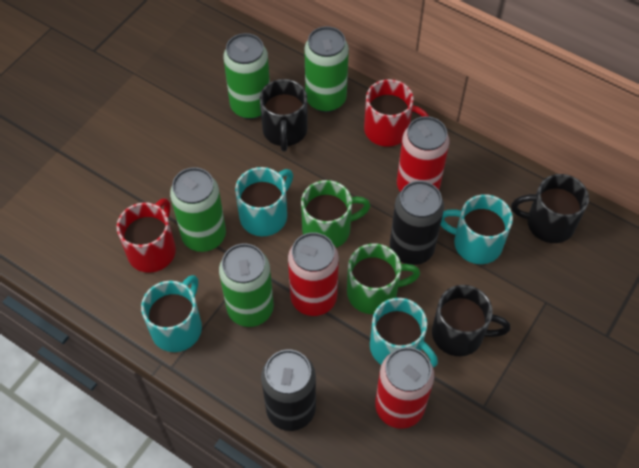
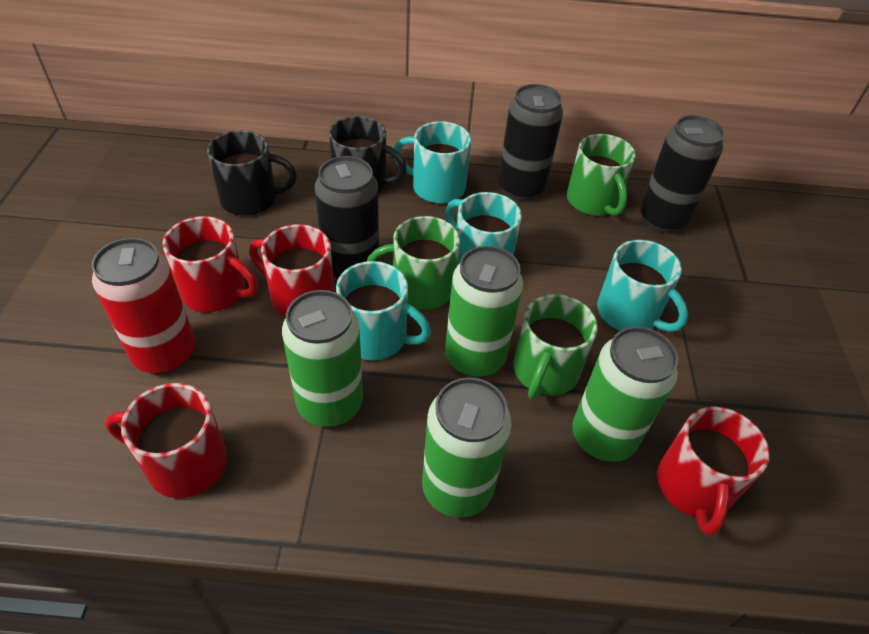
black can: 2 -> 3
black mug: 3 -> 2
green mug: 2 -> 3
red can: 3 -> 1
red mug: 2 -> 4

